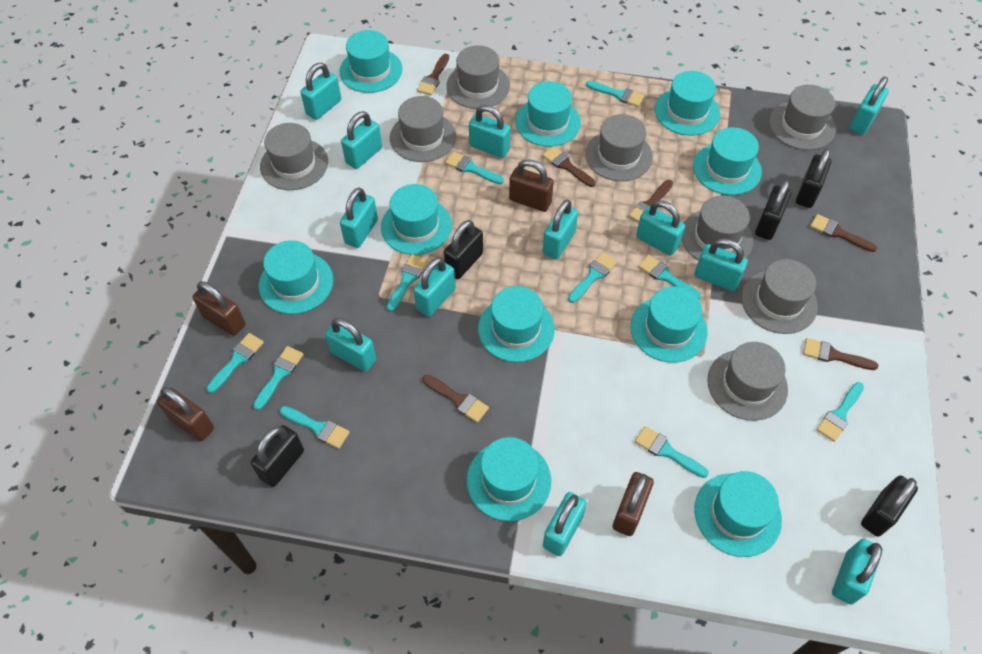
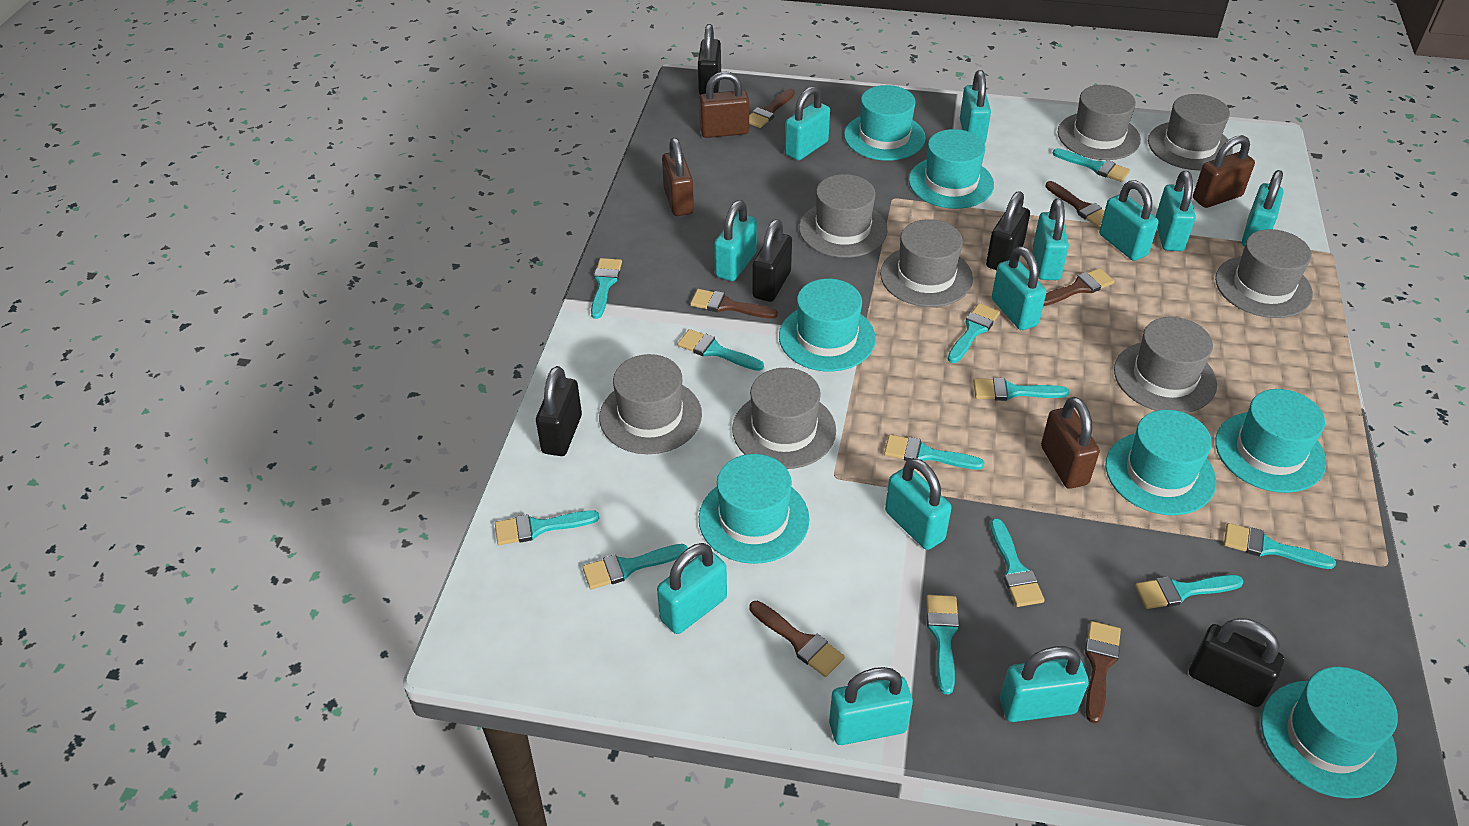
turquoise brush: 10 -> 12
turquoise hat: 10 -> 7

